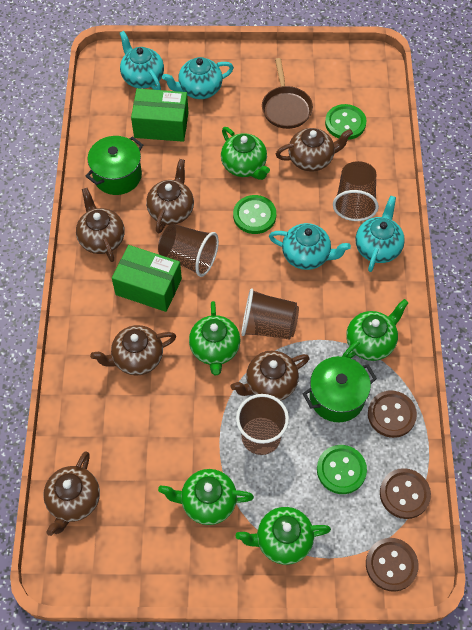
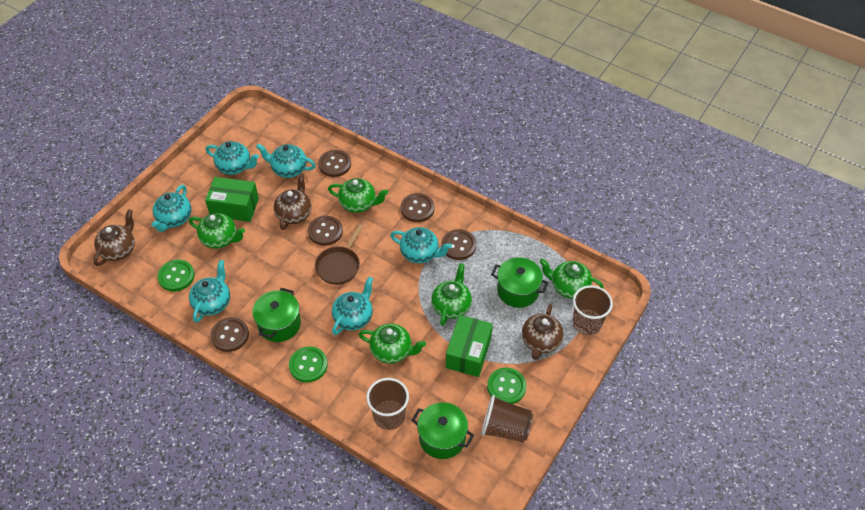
brown button: 3 -> 5
brown cup: 4 -> 3
brown teapot: 6 -> 3
green pot: 2 -> 3
turquoise teapot: 4 -> 6

